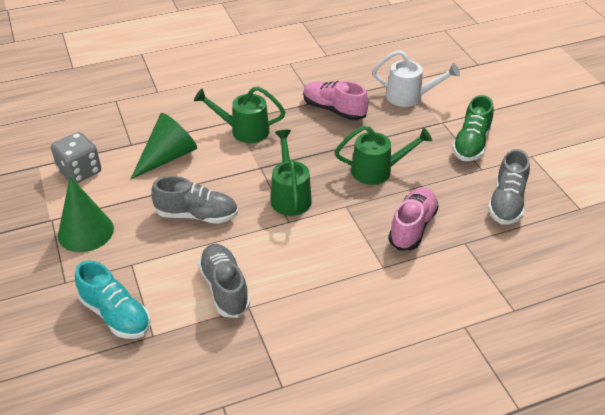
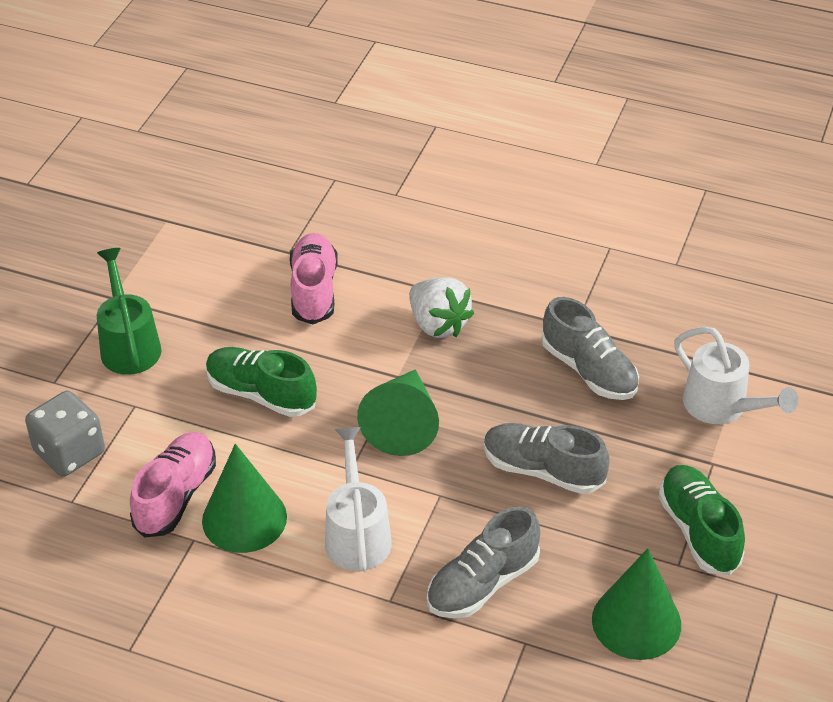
green cone: 2 -> 3
green shoe: 1 -> 2
green watering can: 3 -> 1
turquoise shoe: 1 -> 0
white strawberry: 0 -> 1
white watering can: 1 -> 2

